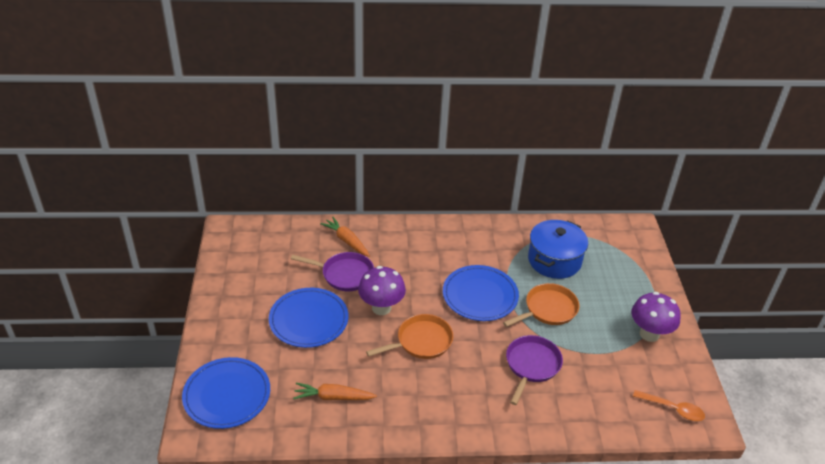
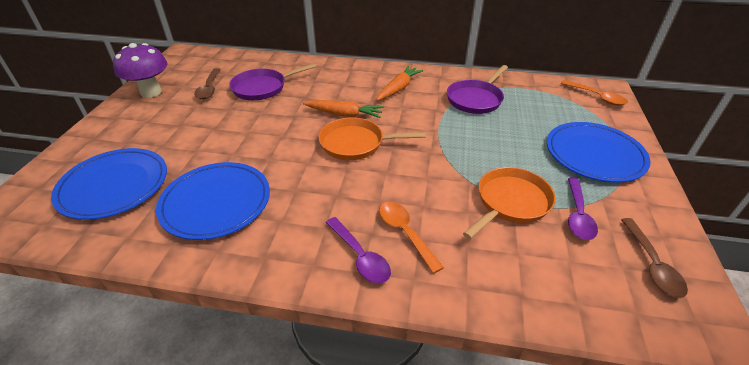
blue pot: 1 -> 0
brown spoon: 0 -> 2
orange spoon: 1 -> 2
purple mushroom: 2 -> 1
purple spoon: 0 -> 2

